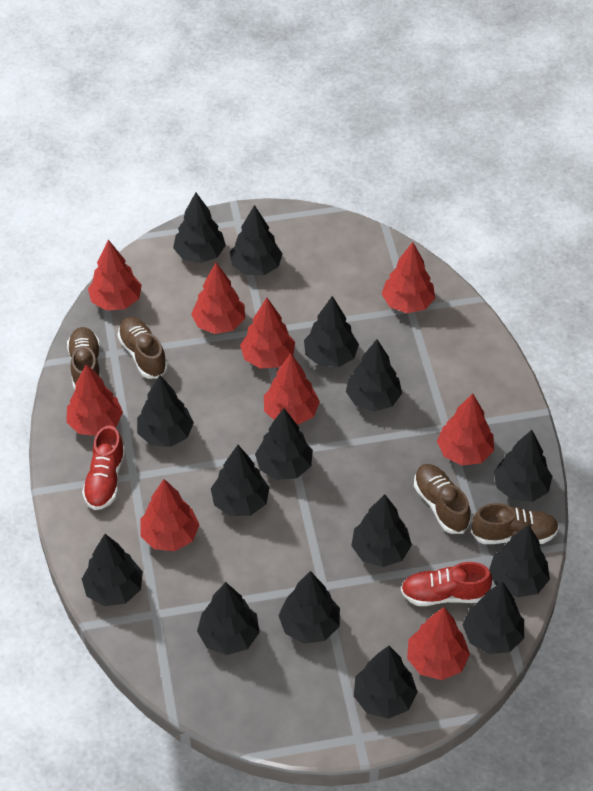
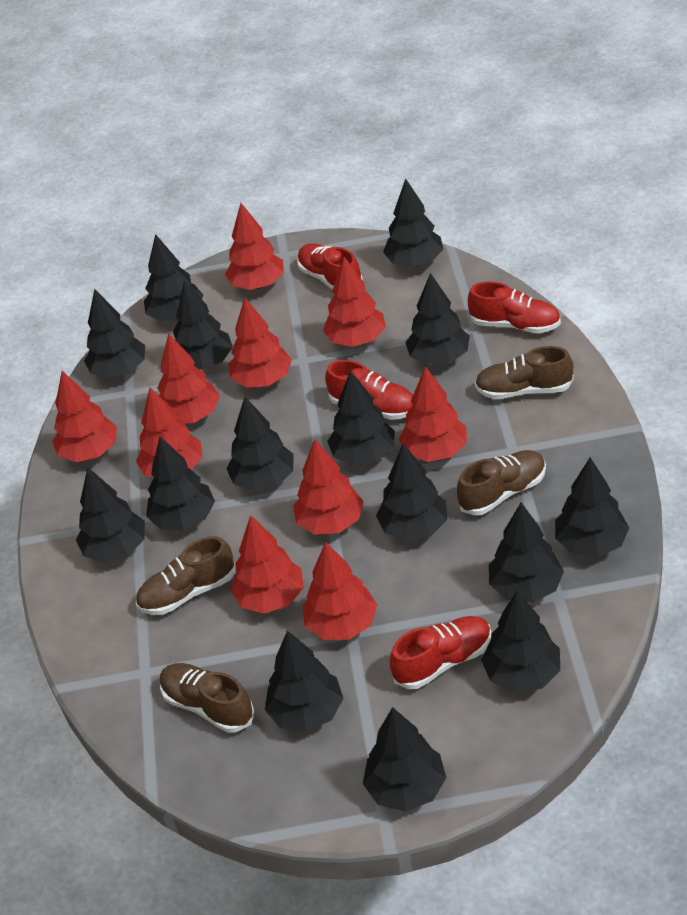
red shoe: 2 -> 4
red tree: 9 -> 10

